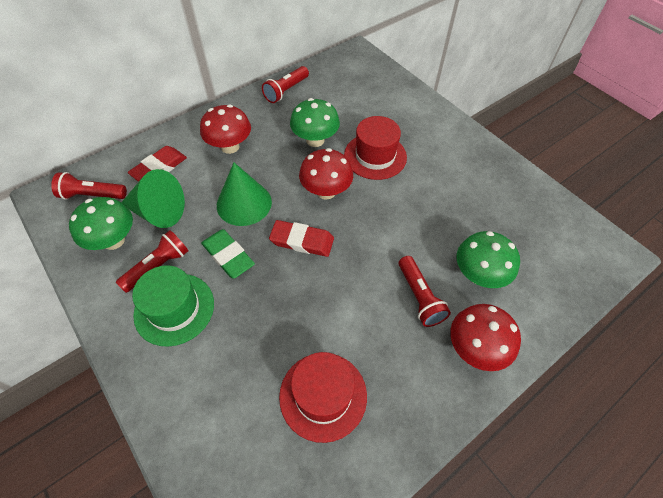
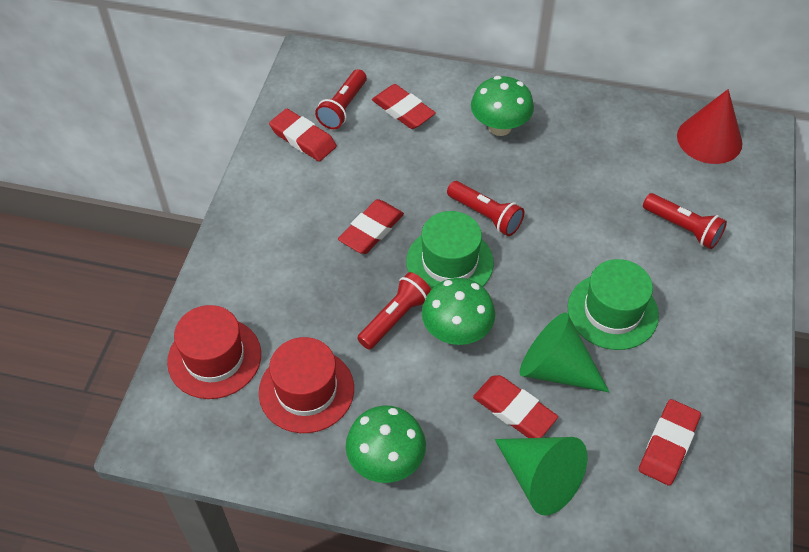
green eraser: 1 -> 0
green hat: 1 -> 2
red cone: 0 -> 1
red eraser: 2 -> 5
red mushroom: 3 -> 0

